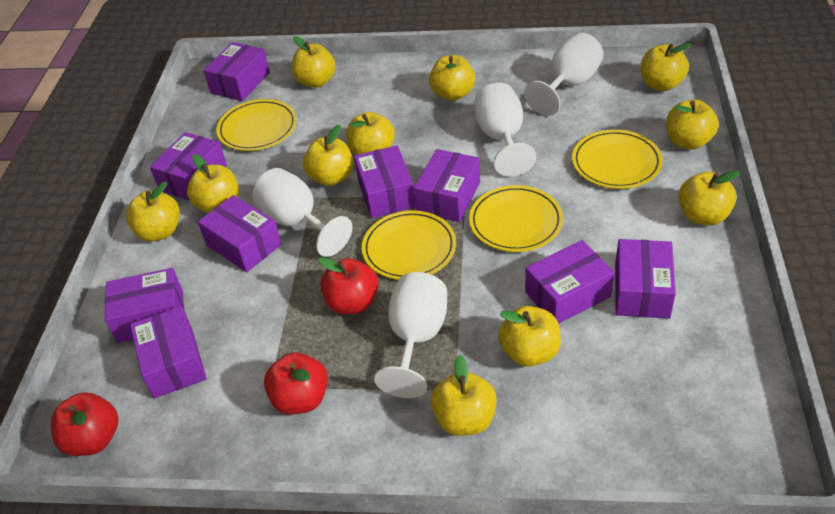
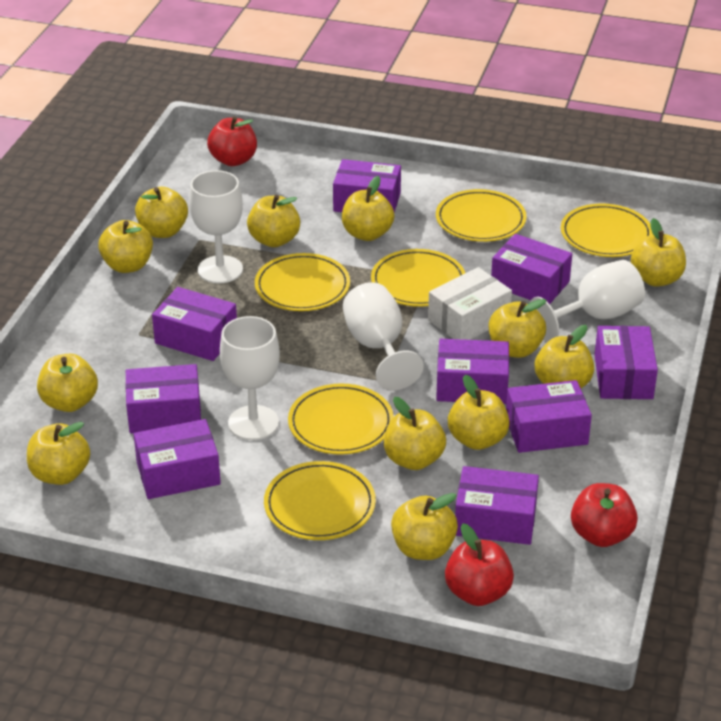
white box: 0 -> 1
yellow apple: 11 -> 12
yellow plate: 4 -> 6

